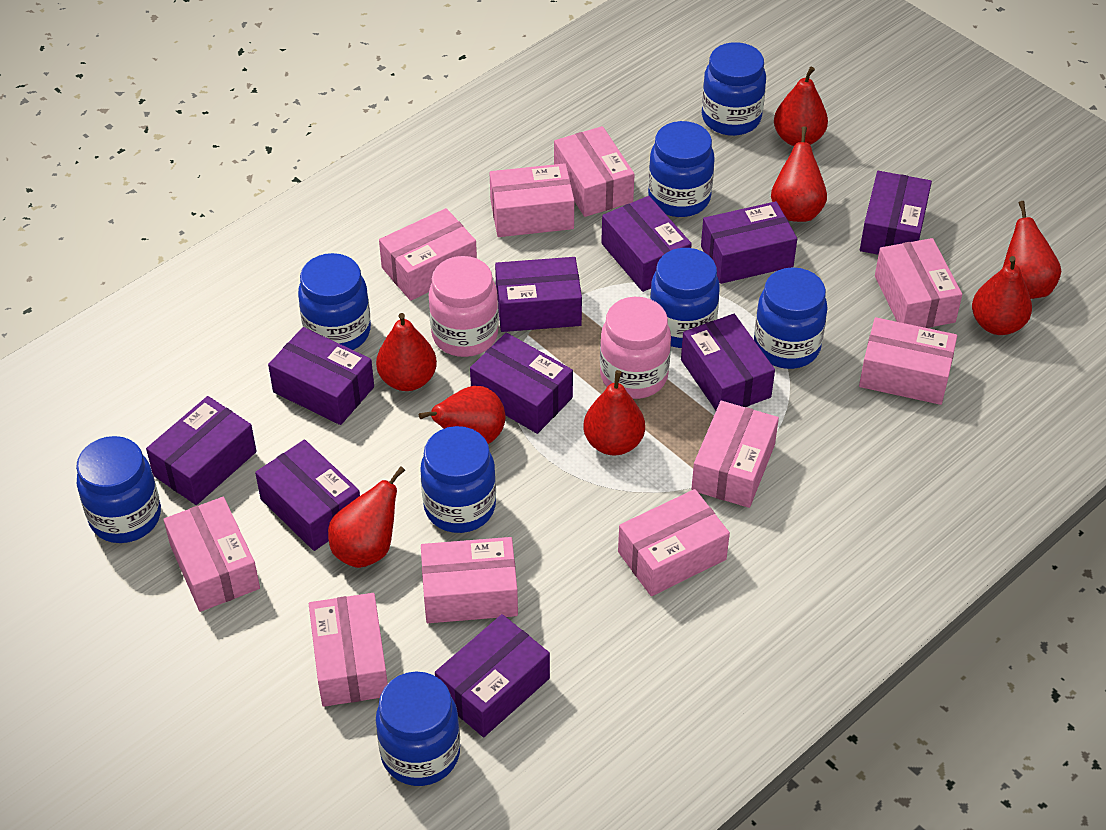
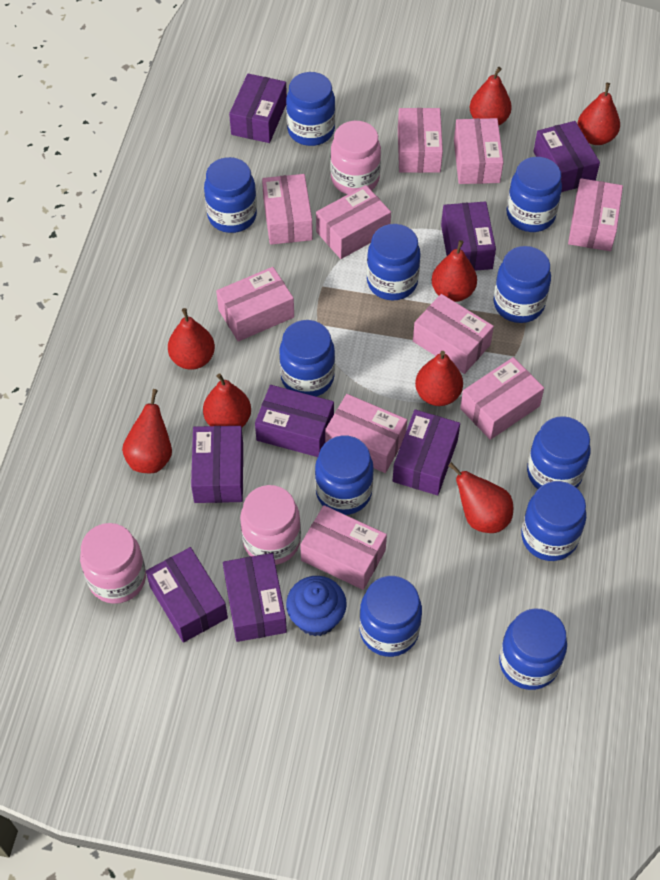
blue cupcake: 0 -> 1
blue jar: 8 -> 11
pink jar: 2 -> 3
purple box: 10 -> 8

